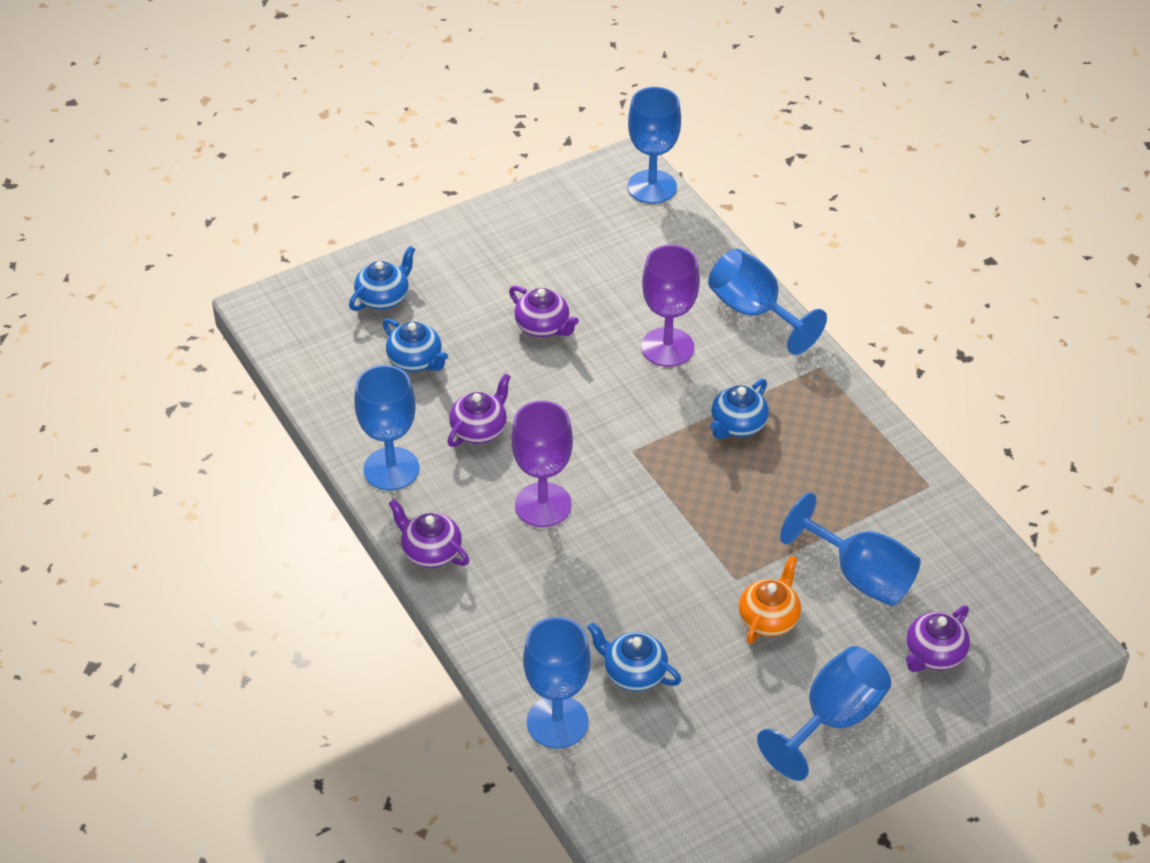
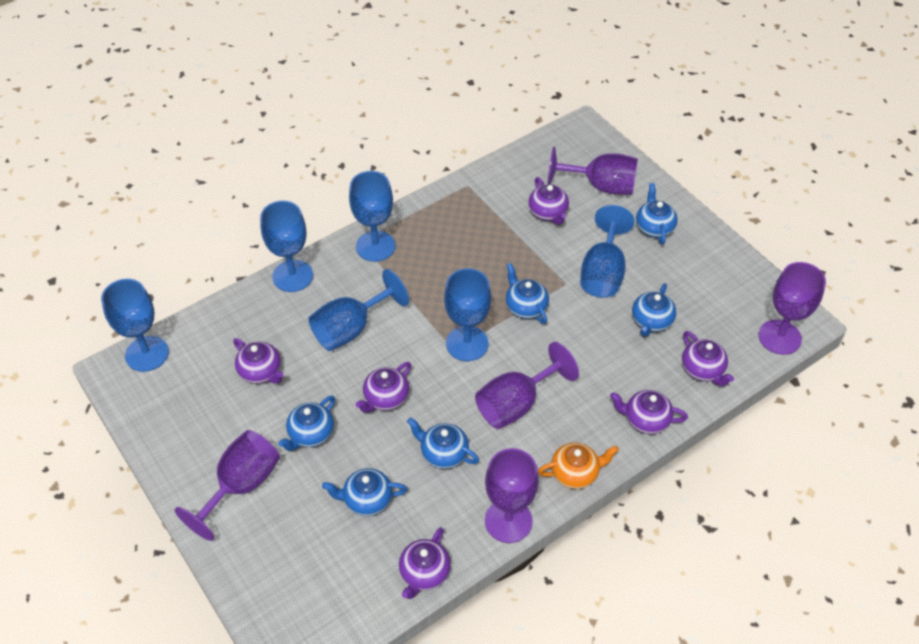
blue teapot: 4 -> 6
purple goblet: 2 -> 5
purple teapot: 4 -> 6

